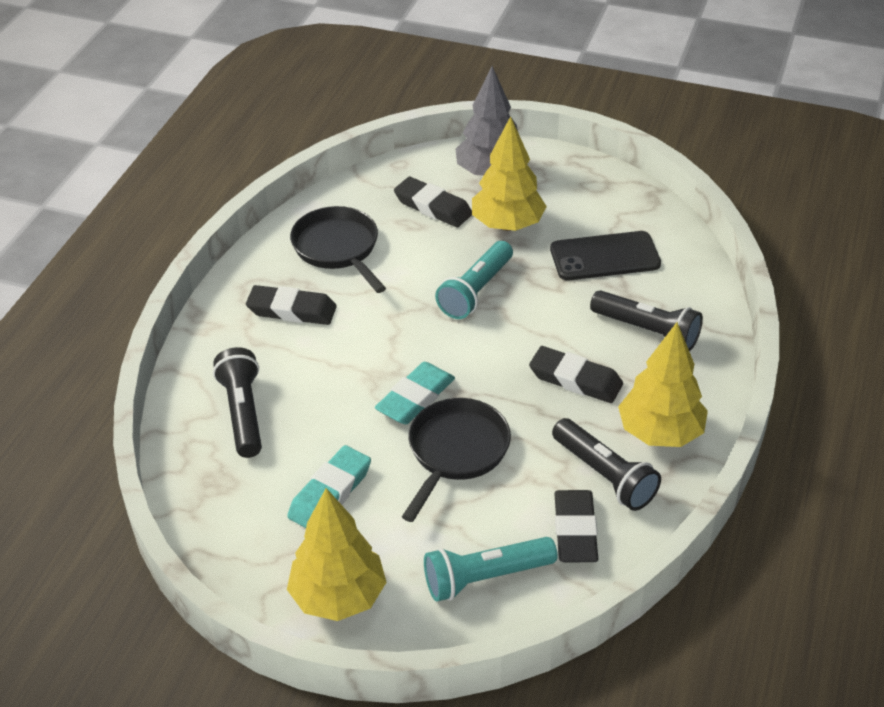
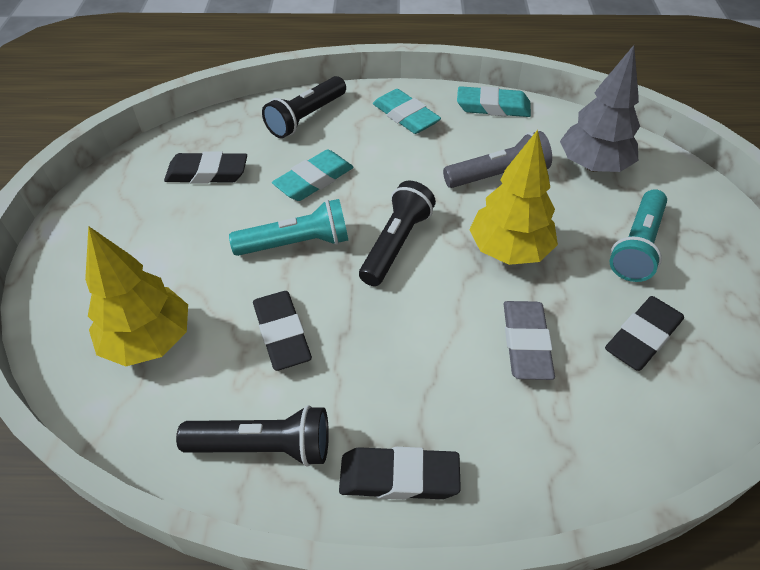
black pan: 2 -> 0
black phone: 1 -> 0
grey eraser: 0 -> 1
grey flashlight: 0 -> 1
turquoise eraser: 2 -> 3
yellow tree: 3 -> 2

